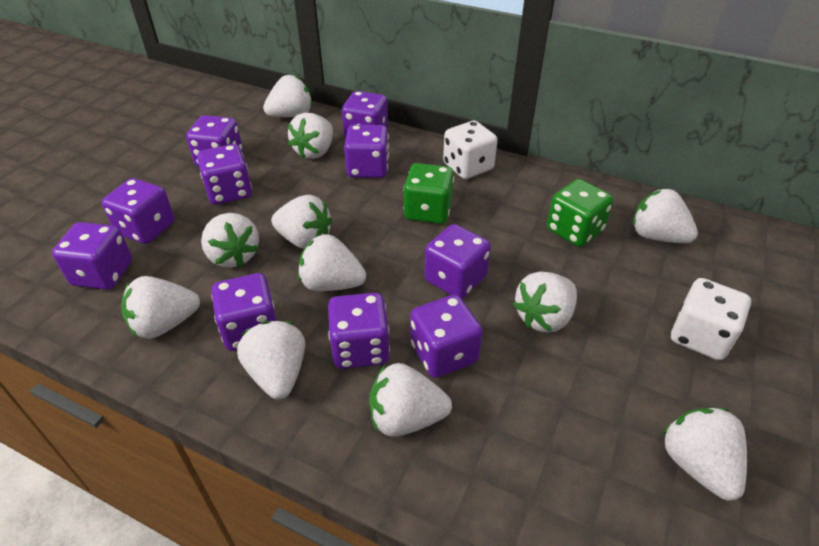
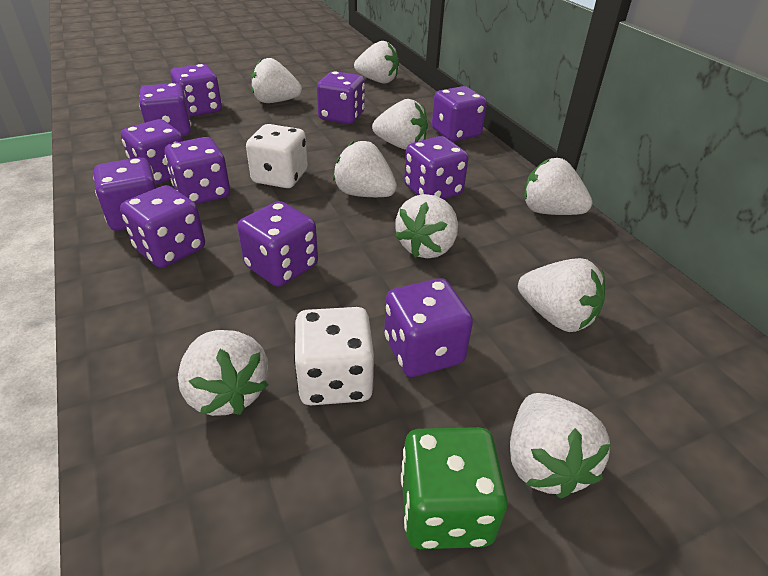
green dice: 2 -> 1
purple dice: 10 -> 11
white strawberry: 11 -> 9

